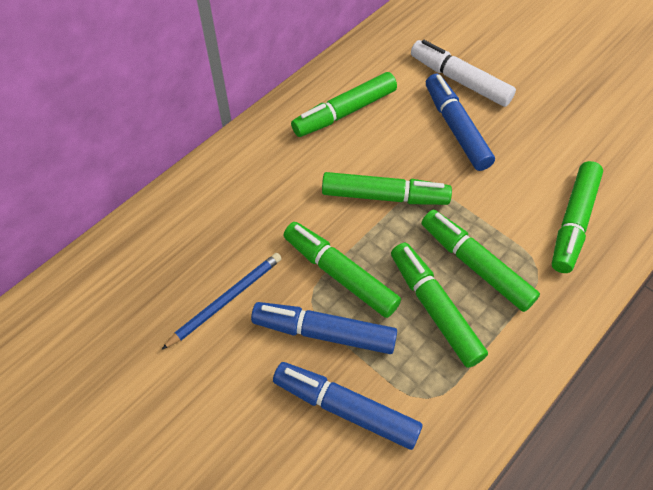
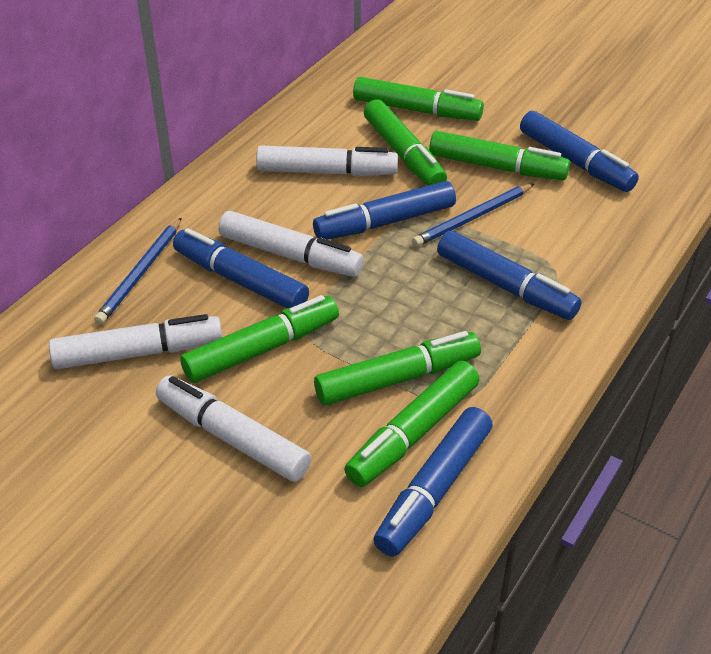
blue marker: 3 -> 5
blue pencil: 1 -> 2
white marker: 1 -> 4

